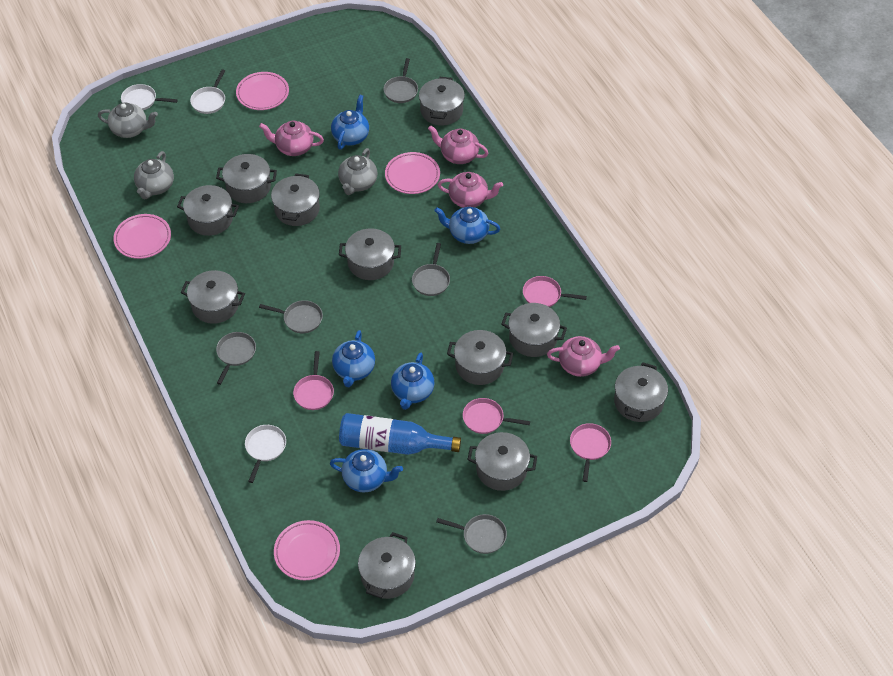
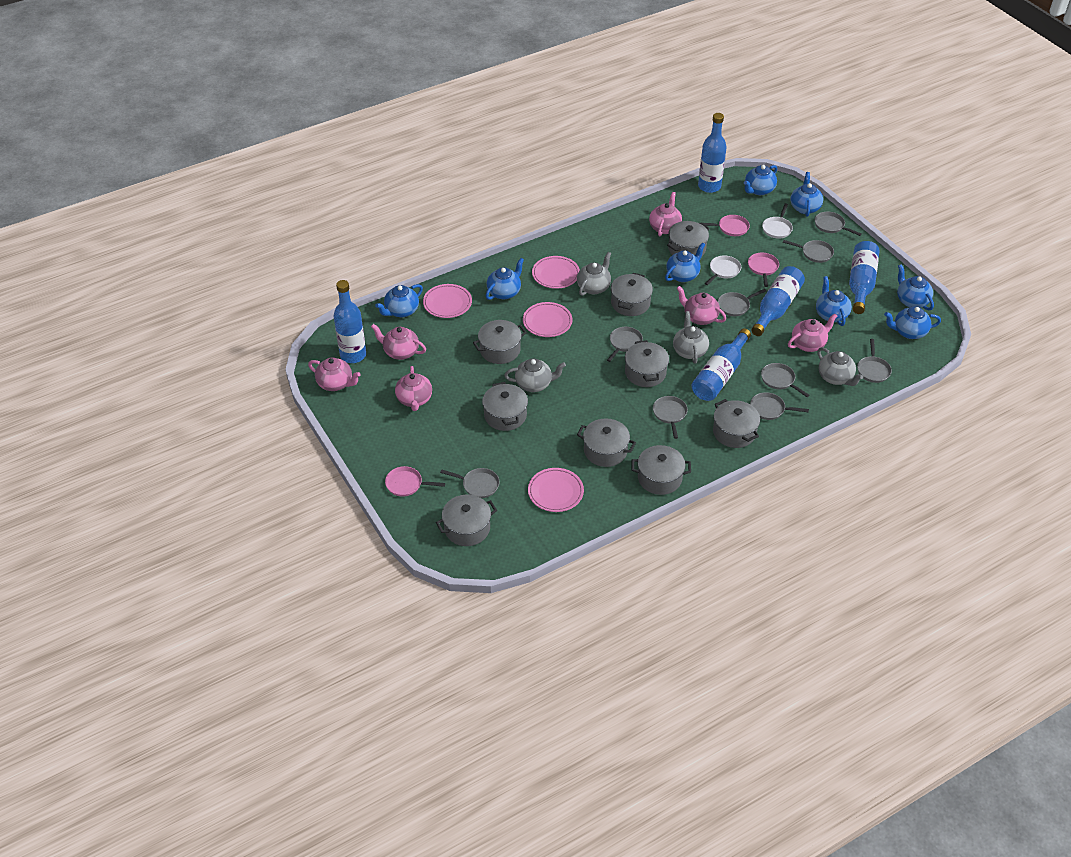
blue bottle: 1 -> 5
blue teapot: 5 -> 8
grey pan: 5 -> 9
grey pot: 11 -> 9
grey teapot: 3 -> 4
pink pan: 4 -> 3
pink teapot: 4 -> 6
white pan: 3 -> 2

